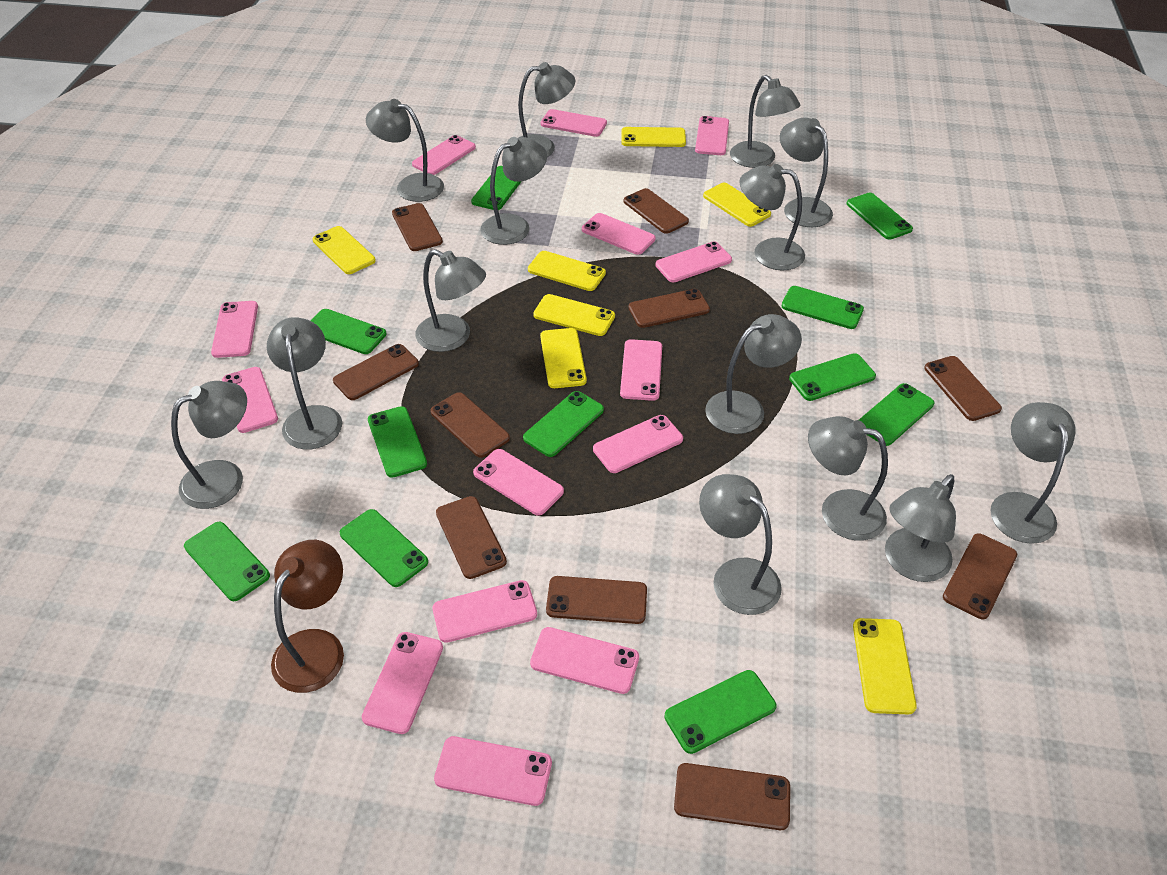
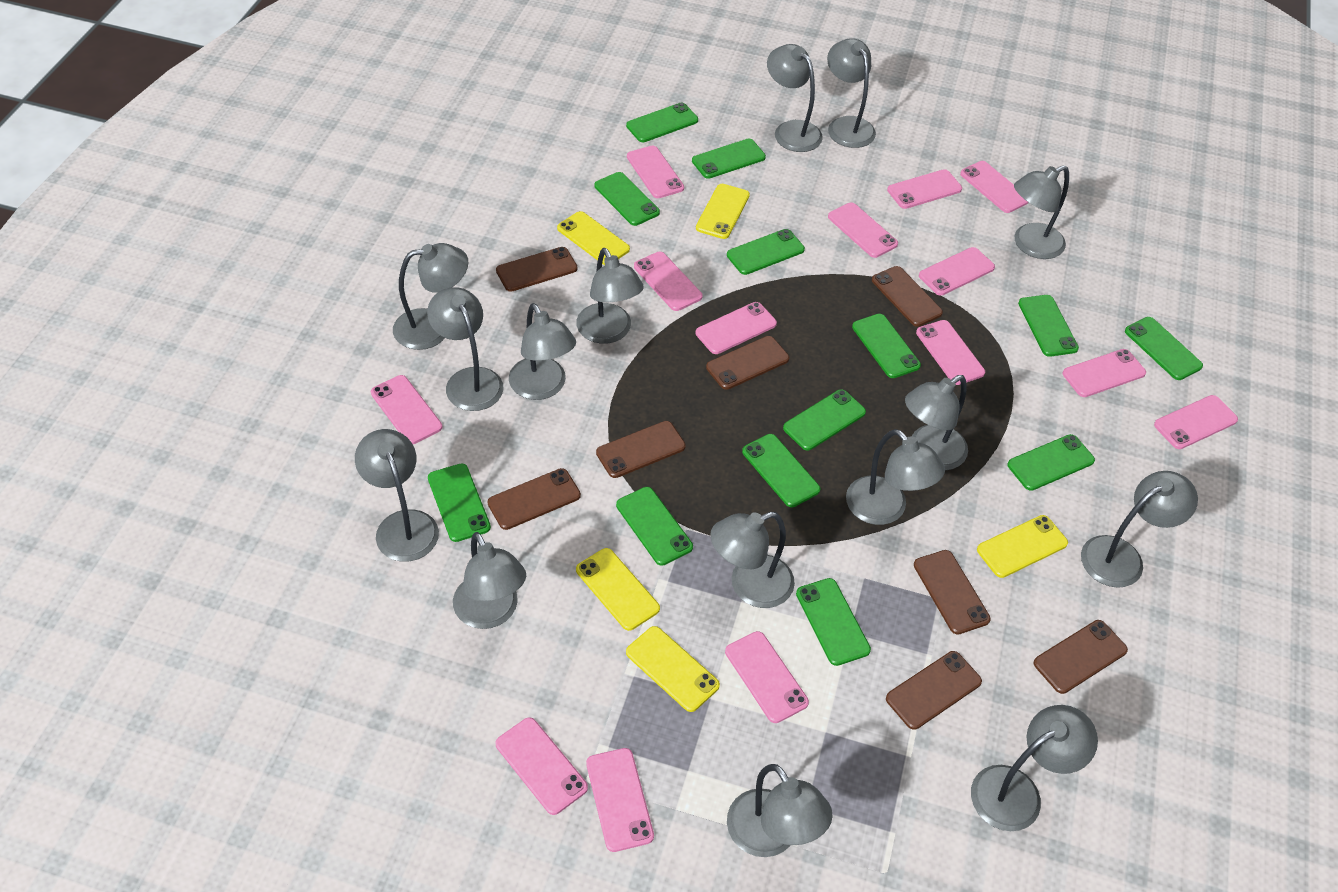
brown lamp: 1 -> 0
brown phone: 10 -> 8
green phone: 11 -> 13
grey lamp: 14 -> 15
yellow phone: 7 -> 5

